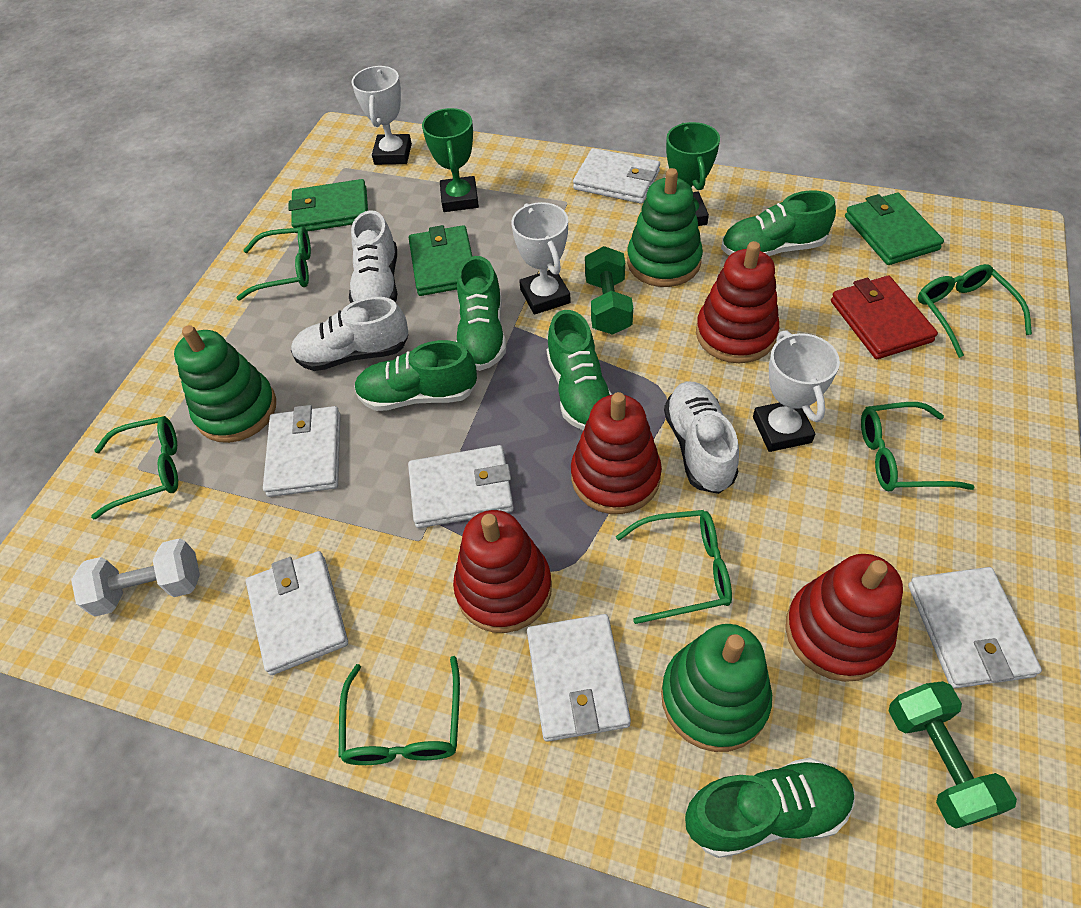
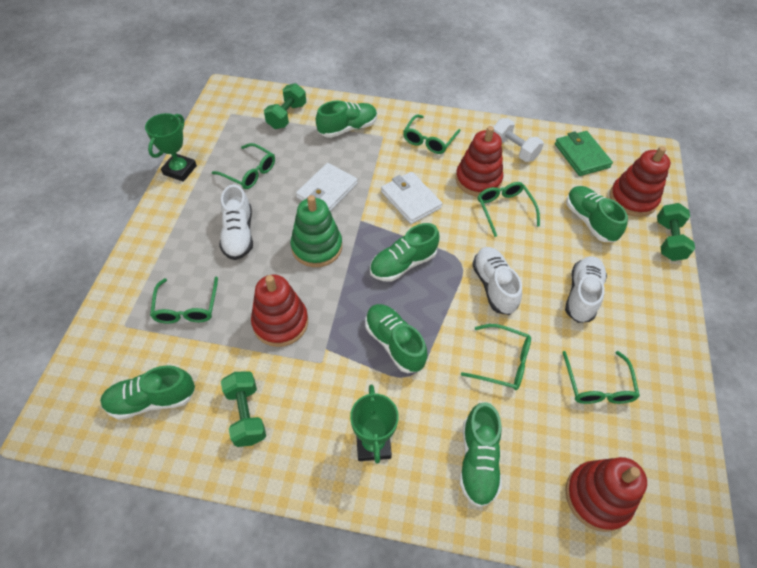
green dumbbell: 2 -> 3
green shoe: 5 -> 6
green stacking toy: 3 -> 1
green wallet: 3 -> 1
red wallet: 1 -> 0
white trophy: 3 -> 0
white wallet: 6 -> 2

